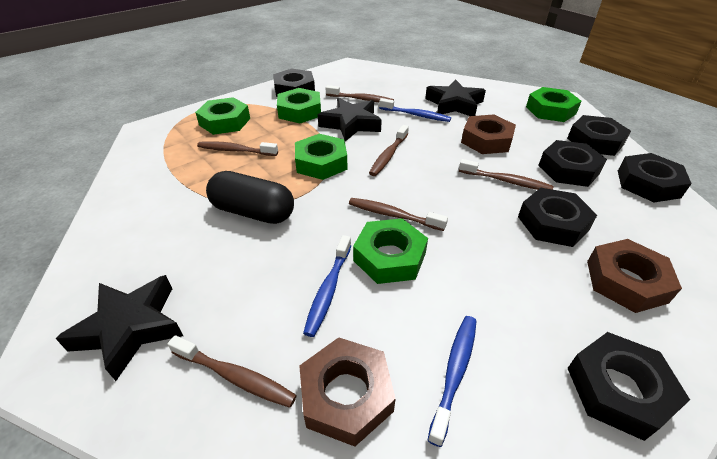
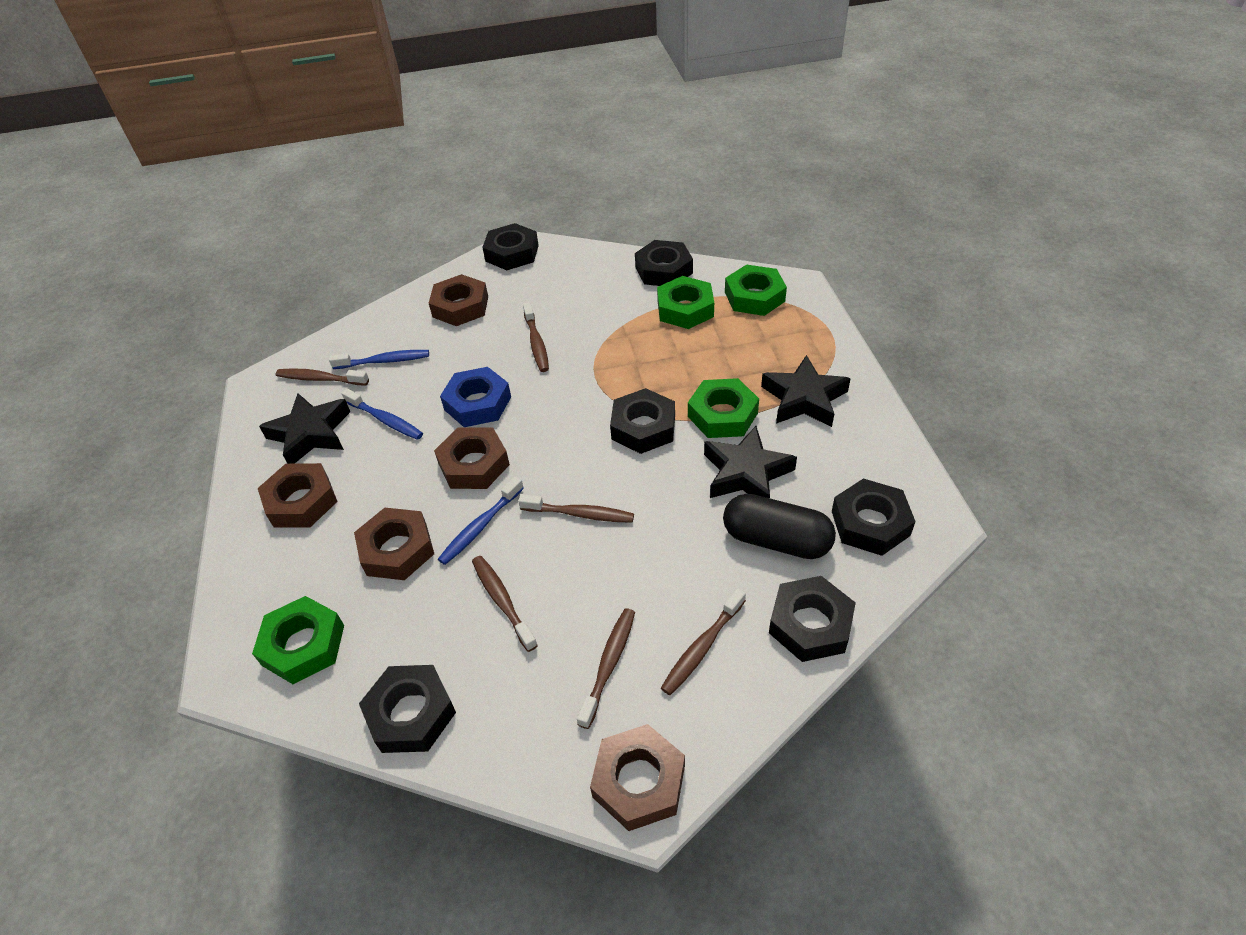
blue nut: 0 -> 1
brown nut: 3 -> 5
green nut: 5 -> 4

